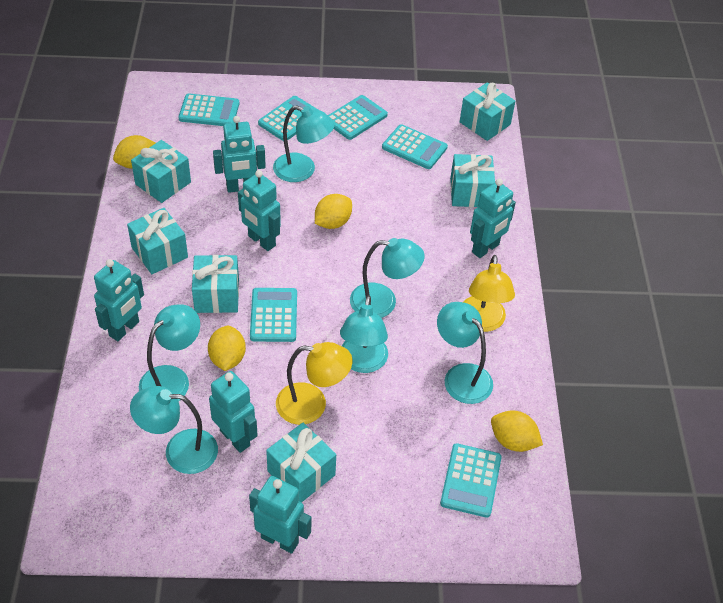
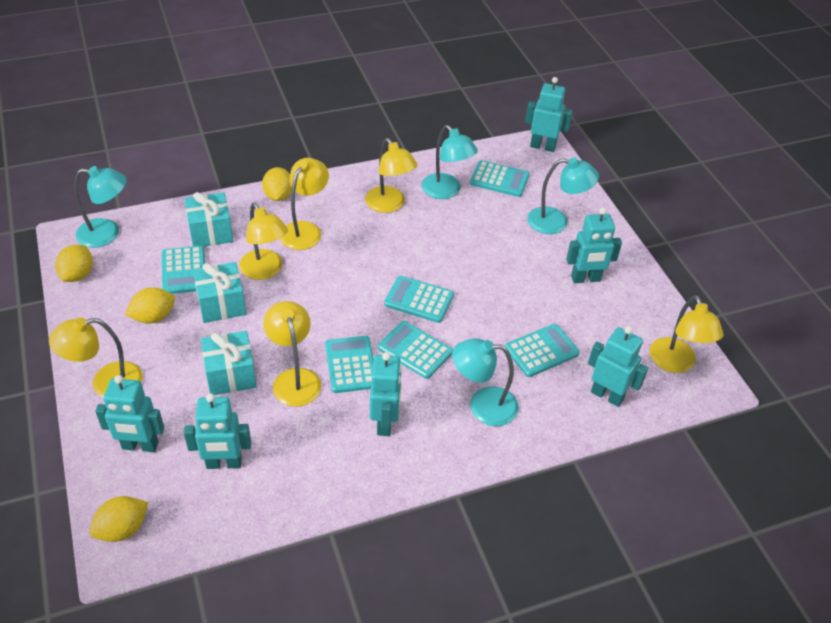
turquoise gift: 6 -> 3
turquoise lamp: 6 -> 4
yellow lamp: 2 -> 6

